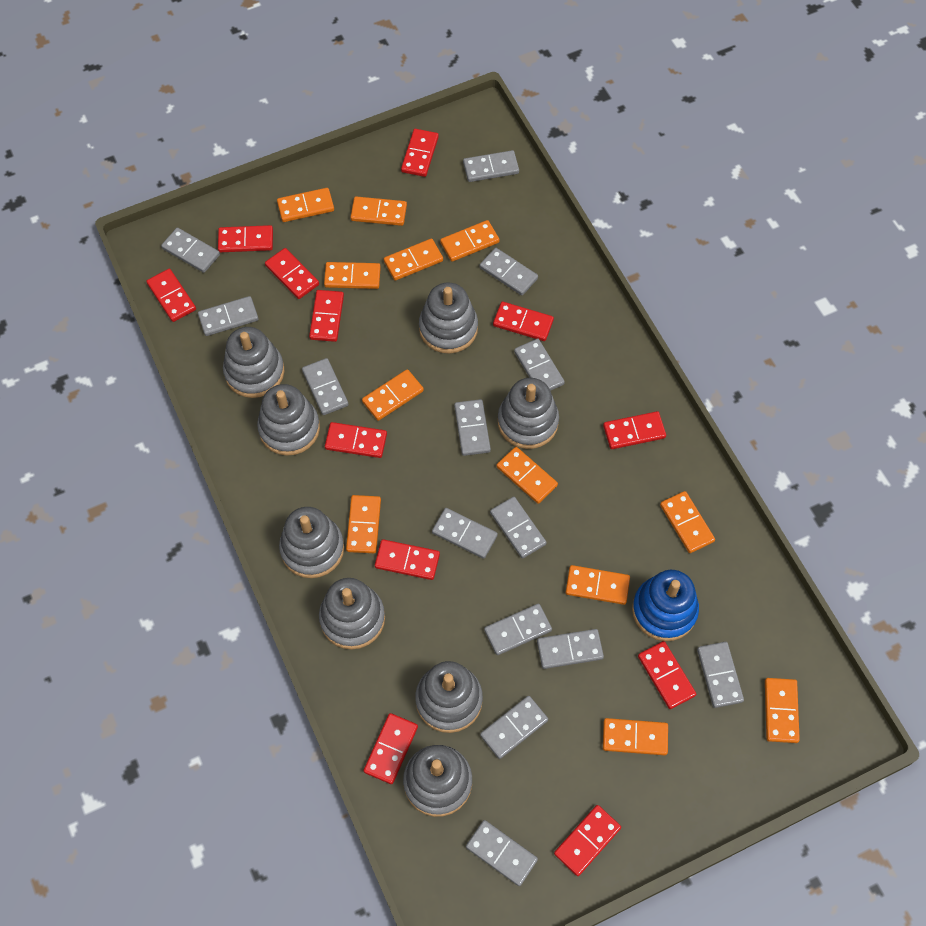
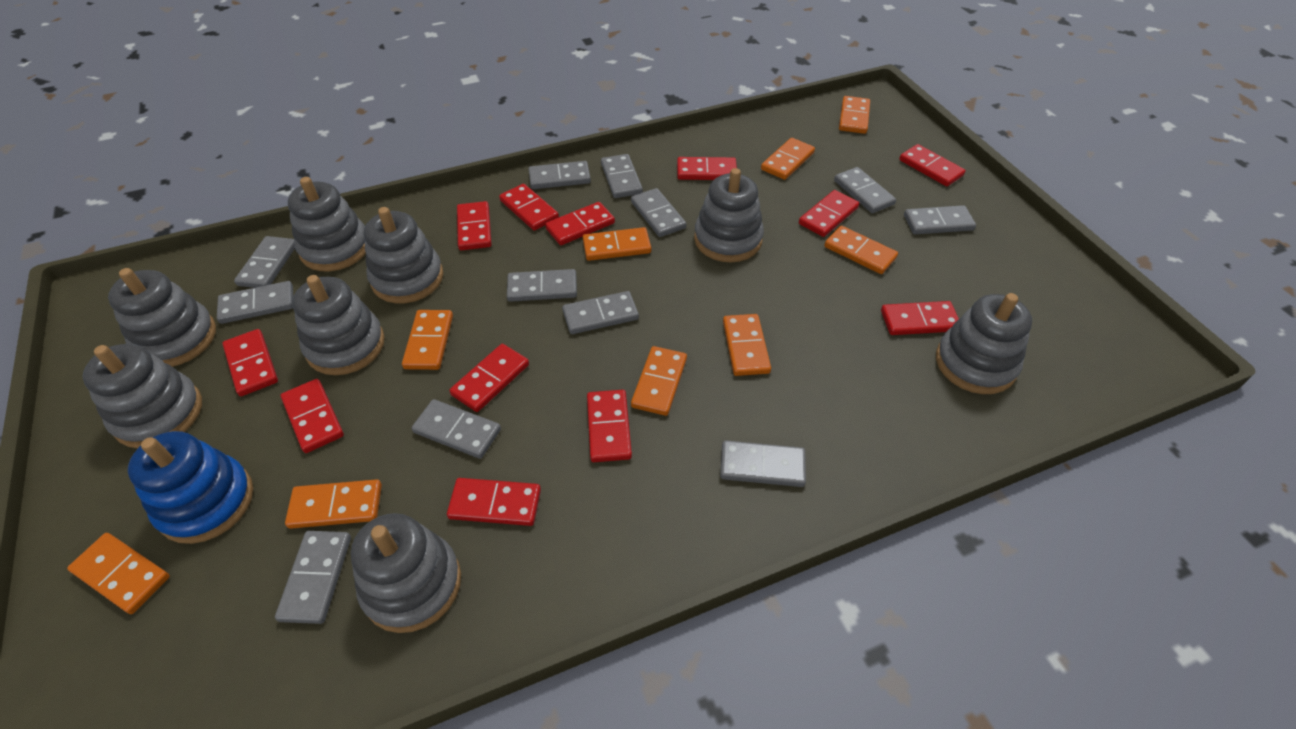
grey domino: 14 -> 12
orange domino: 12 -> 9

